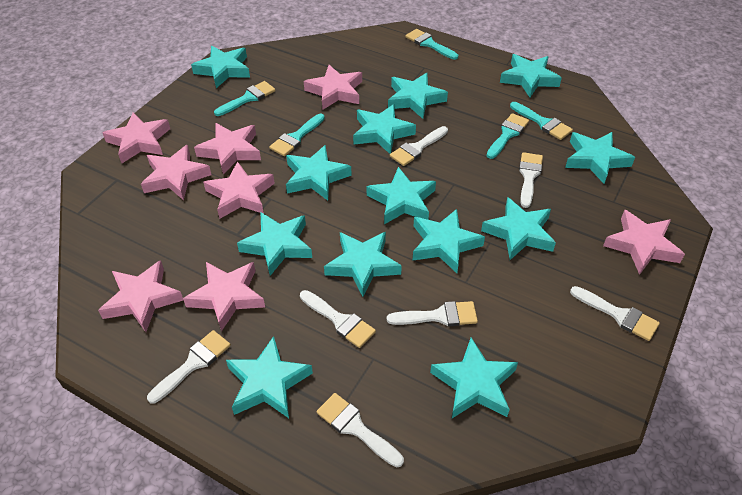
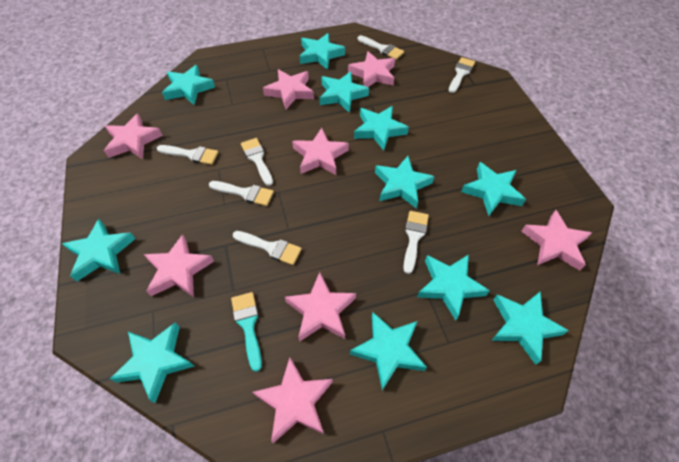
turquoise brush: 5 -> 1
turquoise star: 13 -> 11

